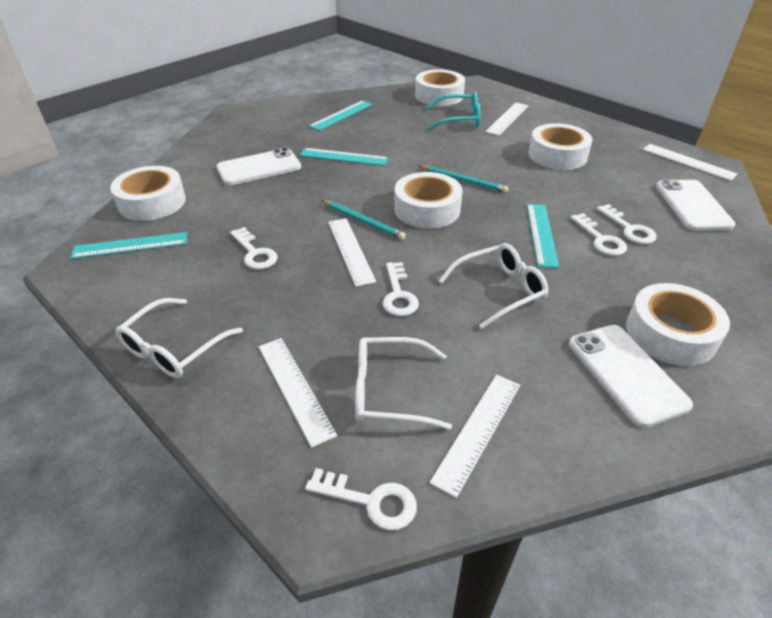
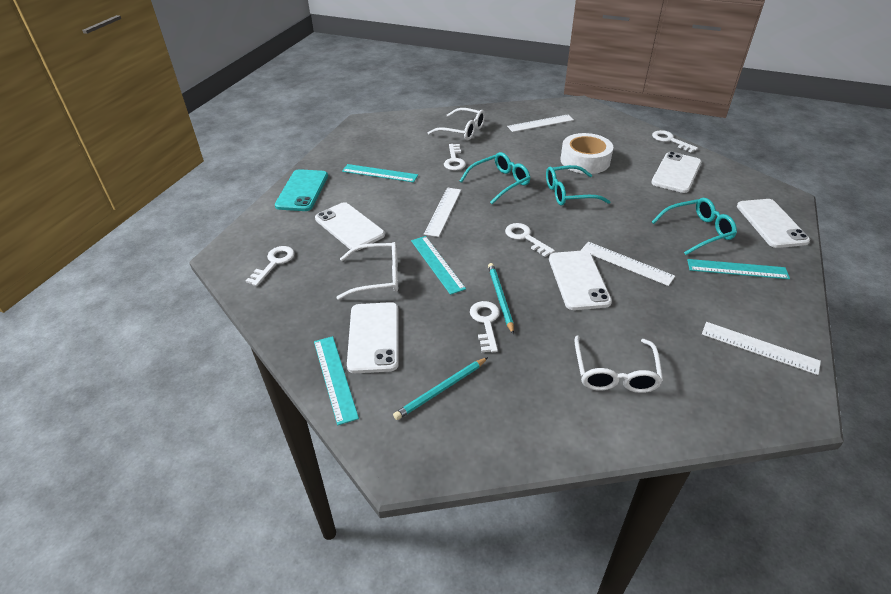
turquoise glasses: 1 -> 3
turquoise phone: 0 -> 1
white phone: 3 -> 5
white ruler: 5 -> 4
white tape: 5 -> 1

